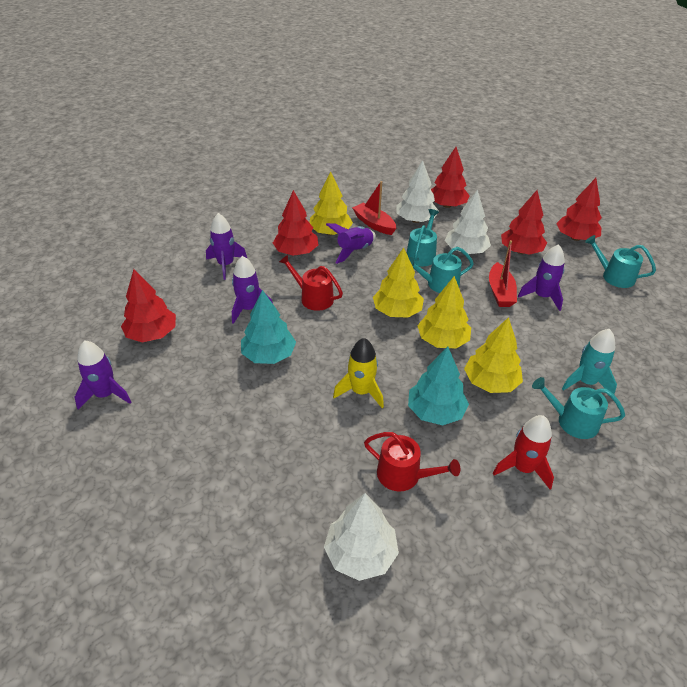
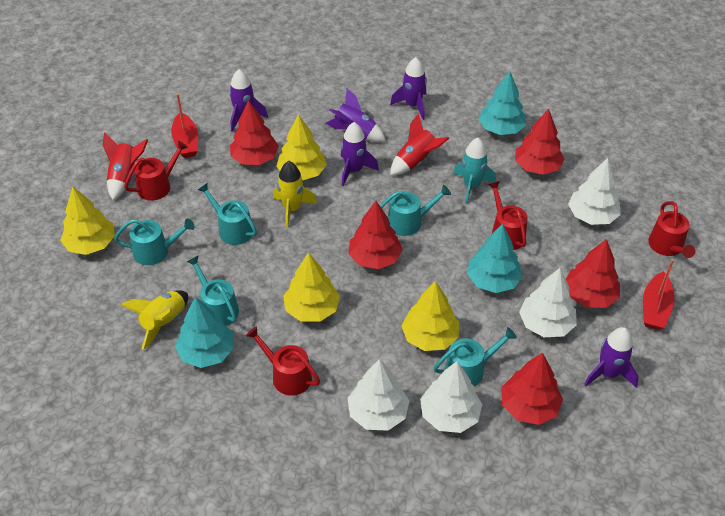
red rocket: 1 -> 2
red watering can: 2 -> 4
turquoise tree: 2 -> 3
turquoise watering can: 4 -> 5
white tree: 3 -> 4
yellow rocket: 1 -> 2

